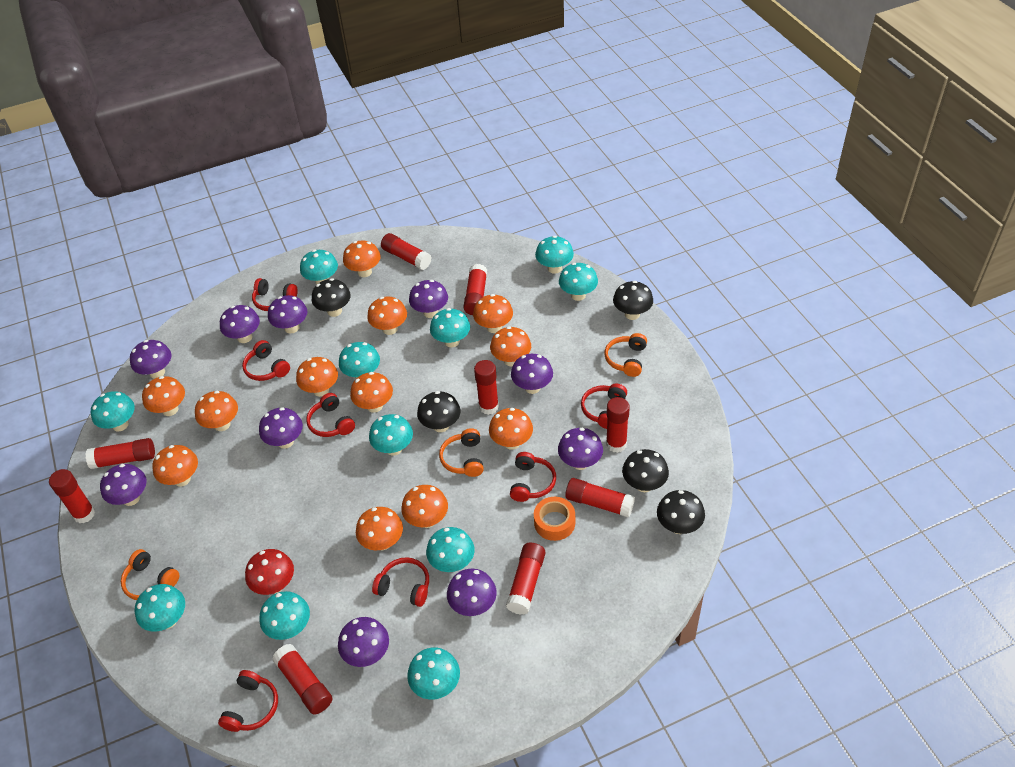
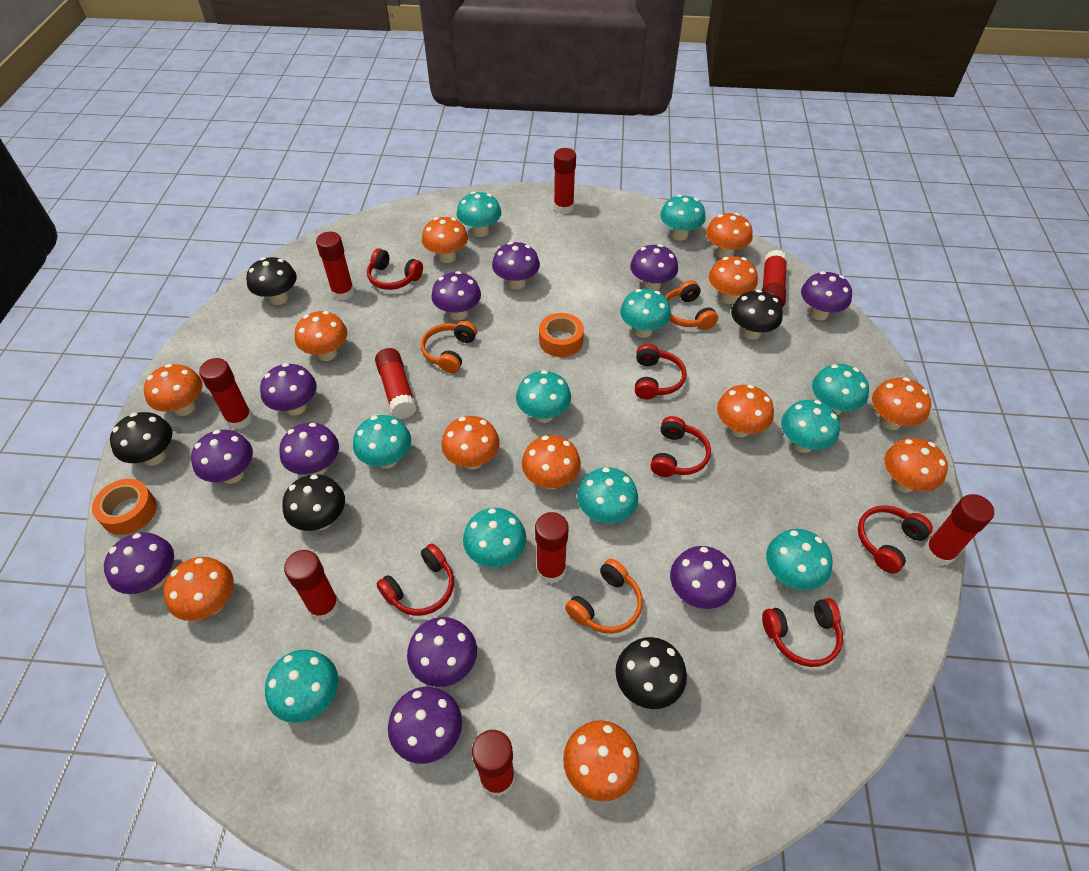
orange tape: 1 -> 2
purple mushroom: 10 -> 11
red headphones: 7 -> 6
red mushroom: 1 -> 0

